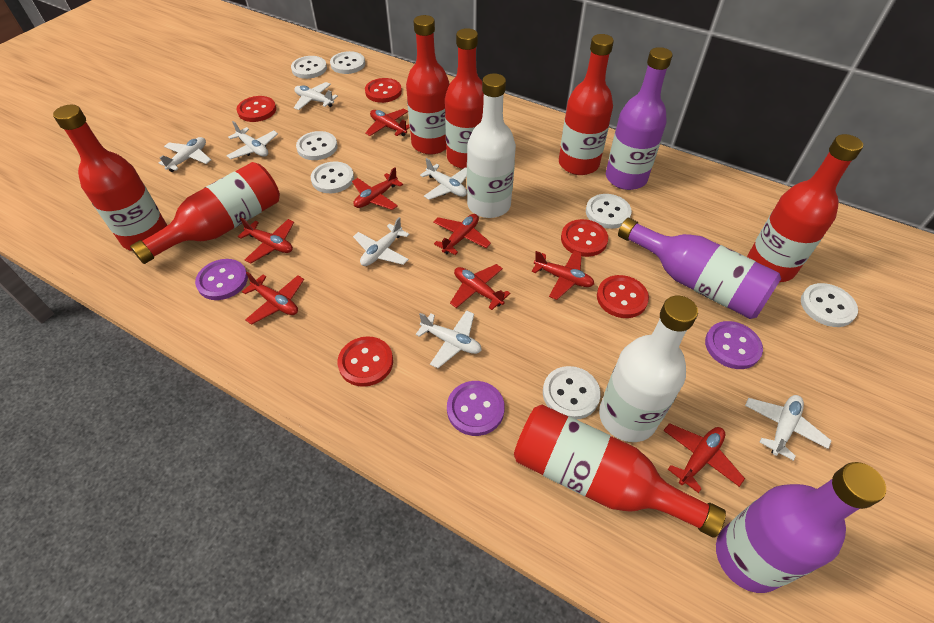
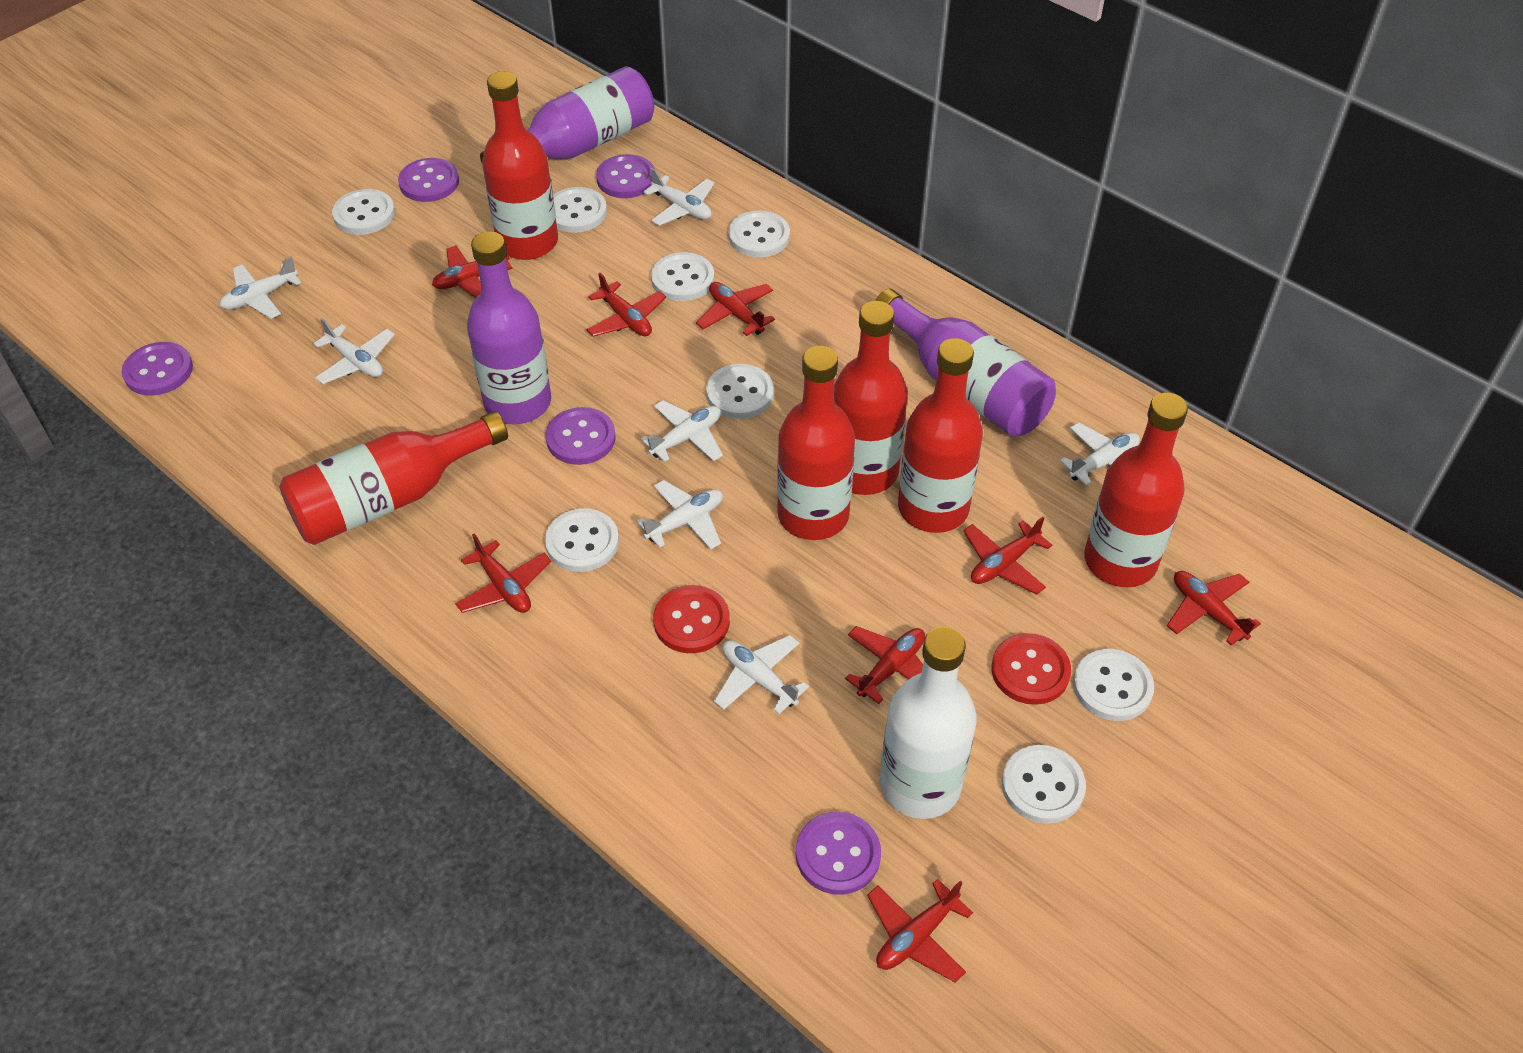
purple button: 3 -> 5
red bottle: 7 -> 6
red button: 5 -> 2
white bottle: 2 -> 1
white button: 7 -> 8

